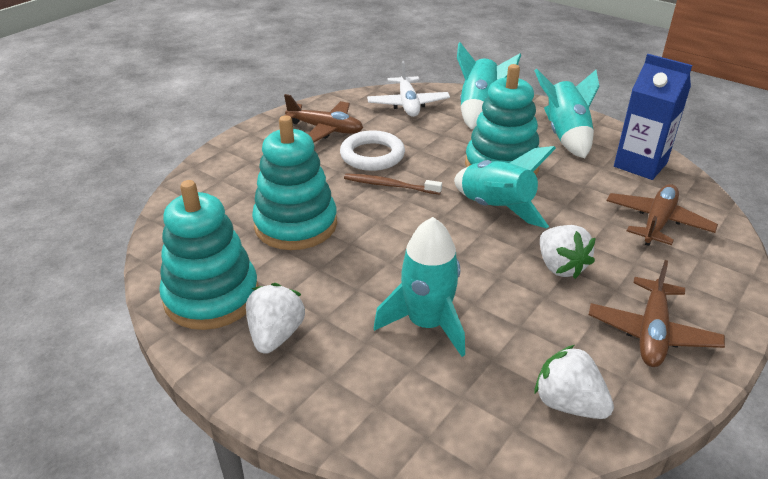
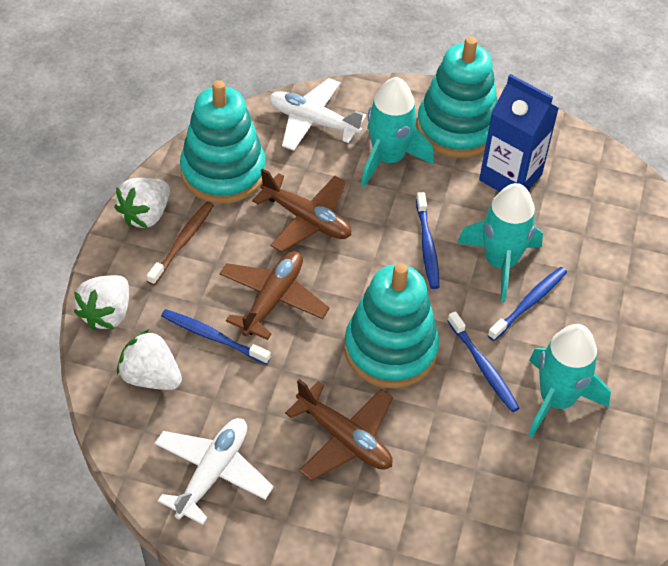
blue toothbrush: 0 -> 4
turquoise rocket: 4 -> 3
white plane: 1 -> 2
white ring: 1 -> 0

